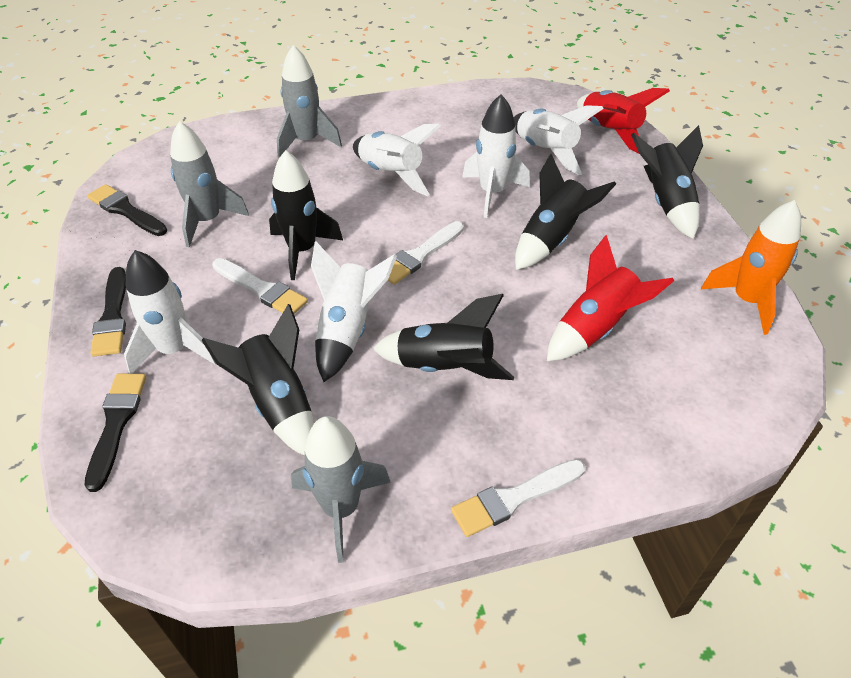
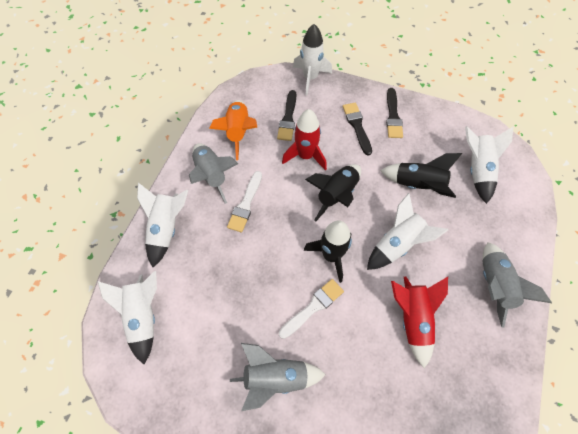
black rocket: 5 -> 3
white brush: 3 -> 2

